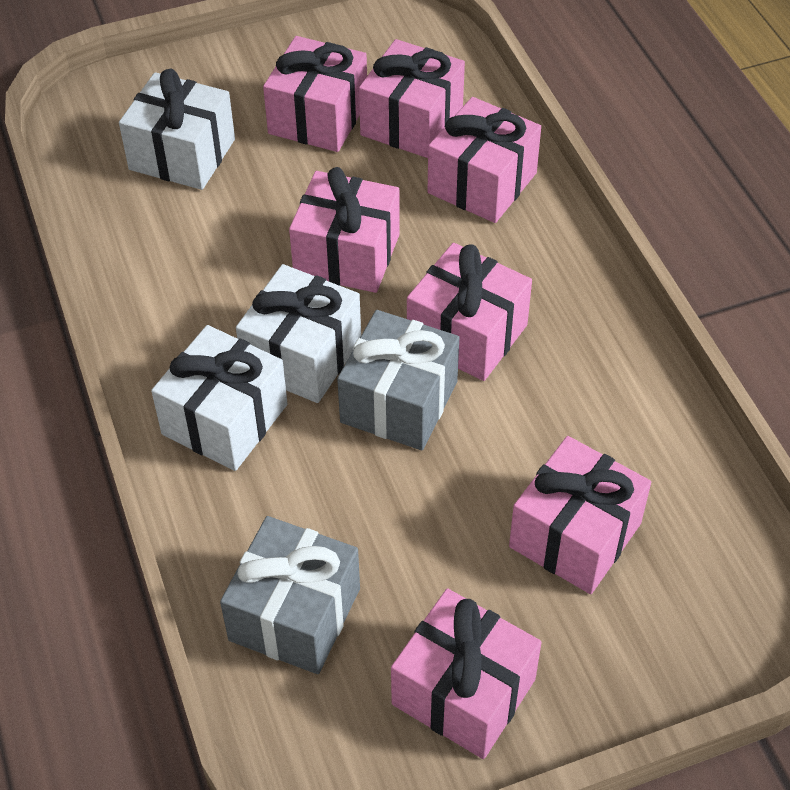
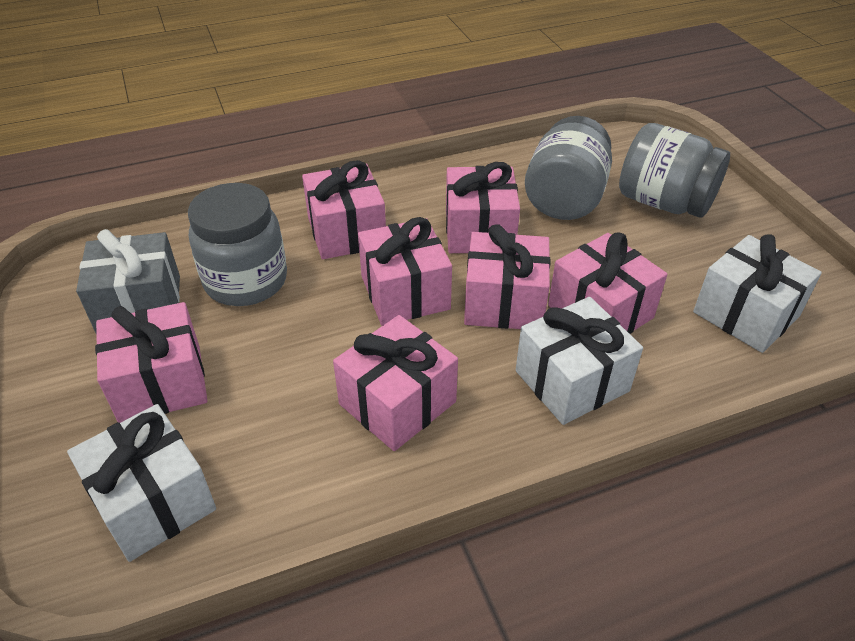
grey gift: 2 -> 1
grey jar: 0 -> 3

